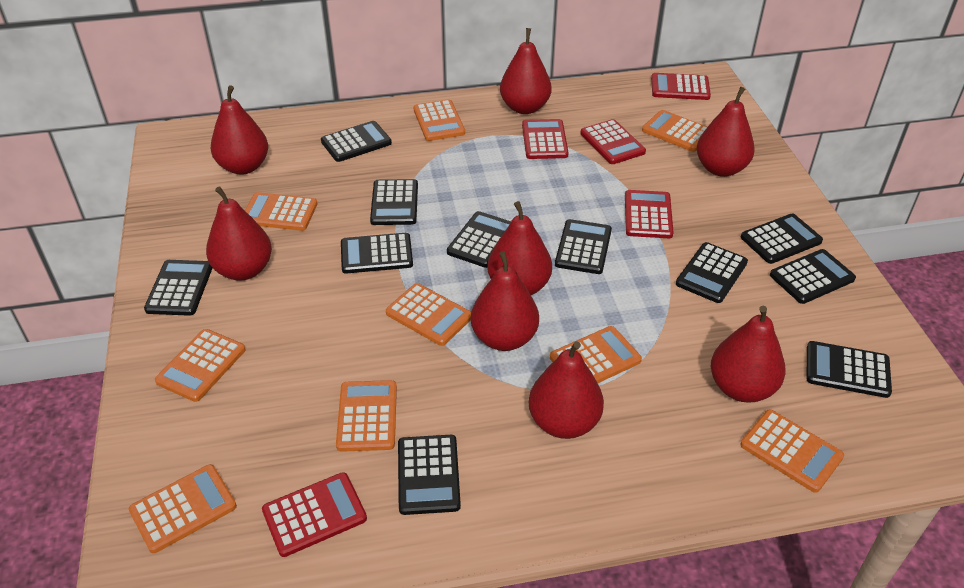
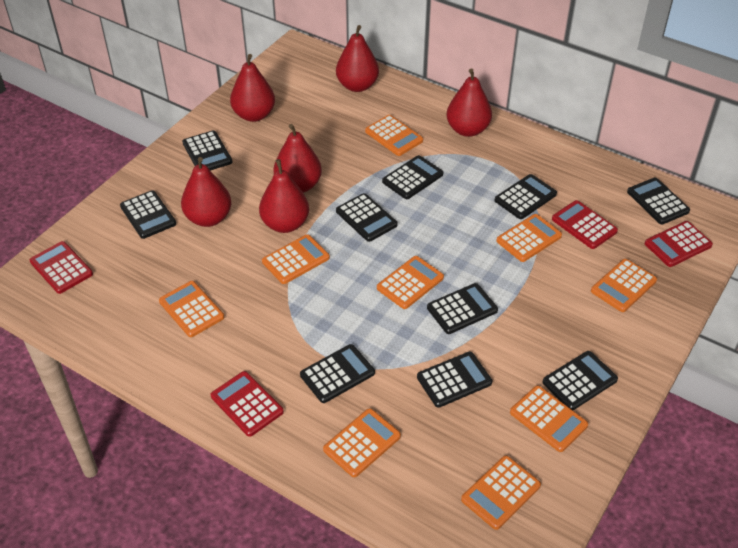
black calculator: 11 -> 10
red calculator: 5 -> 4
red pear: 8 -> 6

